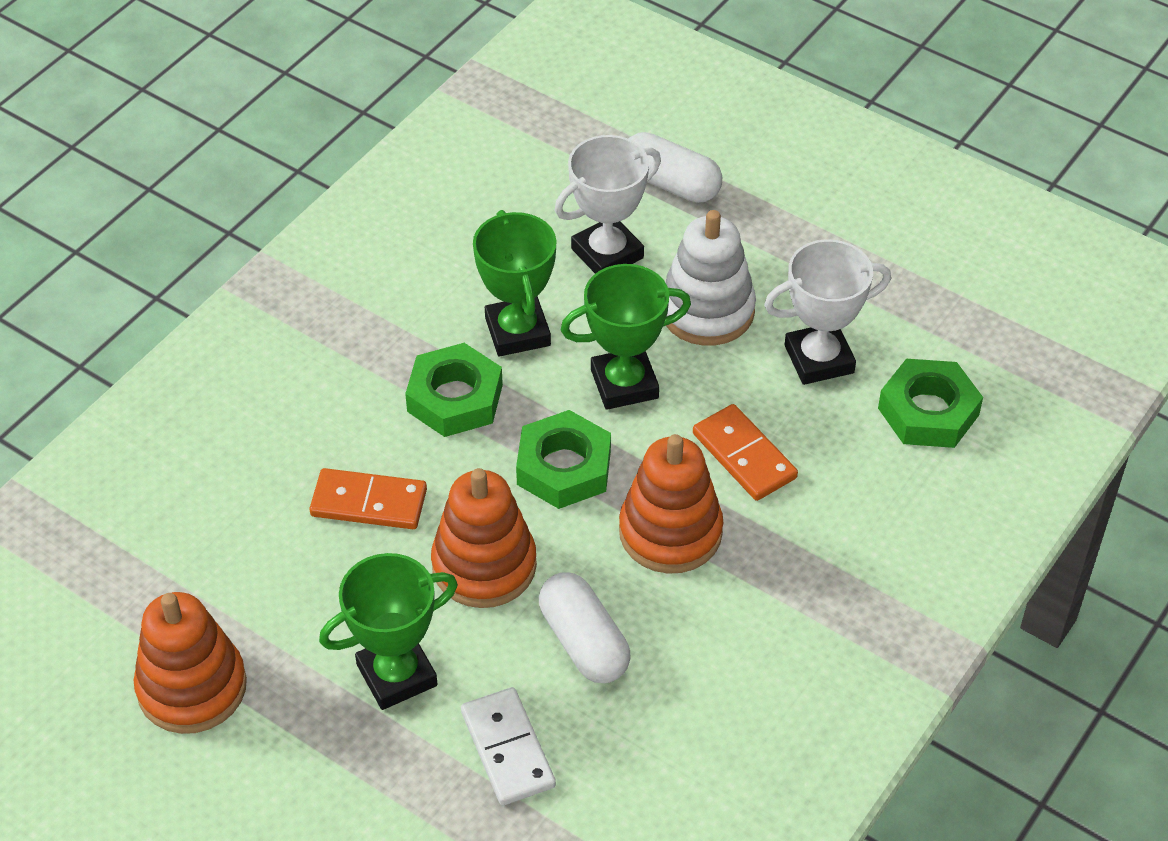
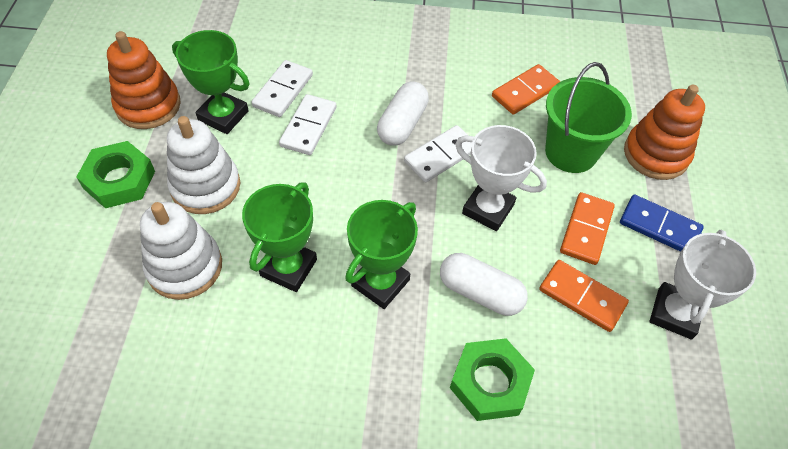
blue domino: 0 -> 1
green bucket: 0 -> 1
green nut: 3 -> 2
orange domino: 2 -> 3
orange stacking toy: 3 -> 2
white domino: 1 -> 3
white stacking toy: 1 -> 2

